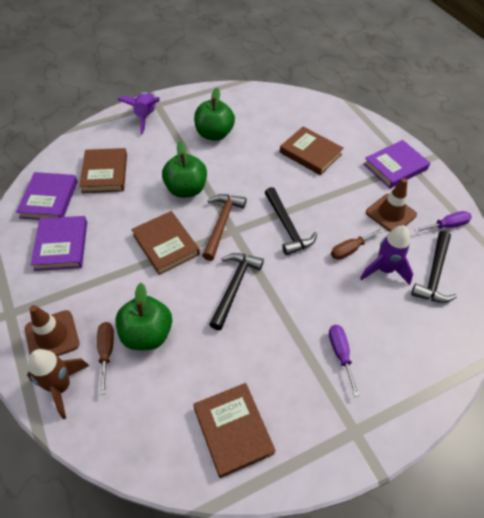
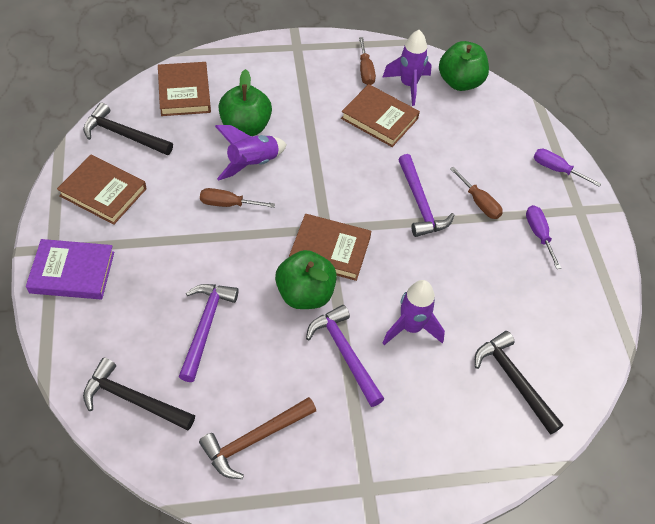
brown rocket: 1 -> 0
brown screwdriver: 2 -> 3
brown traffic cone: 2 -> 0
purple book: 3 -> 1
purple hammer: 0 -> 3
purple rocket: 2 -> 3

